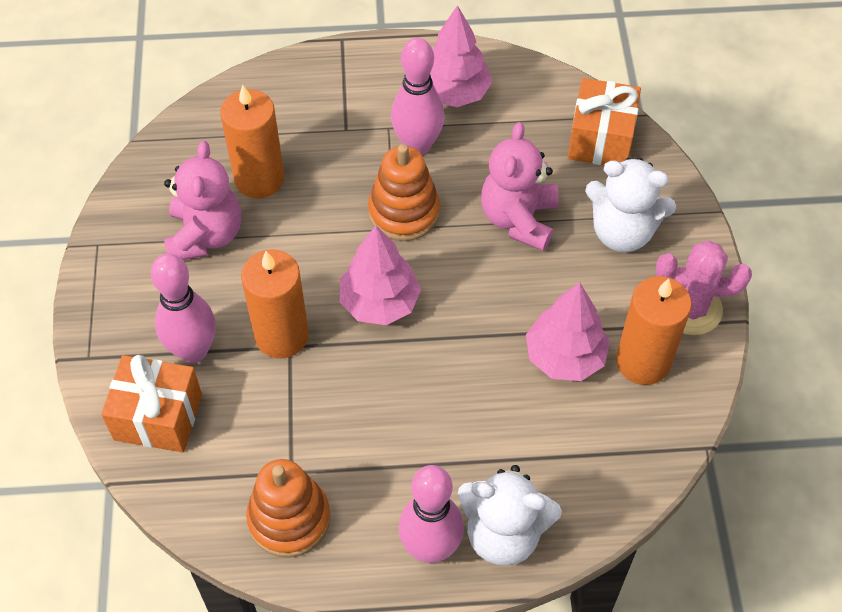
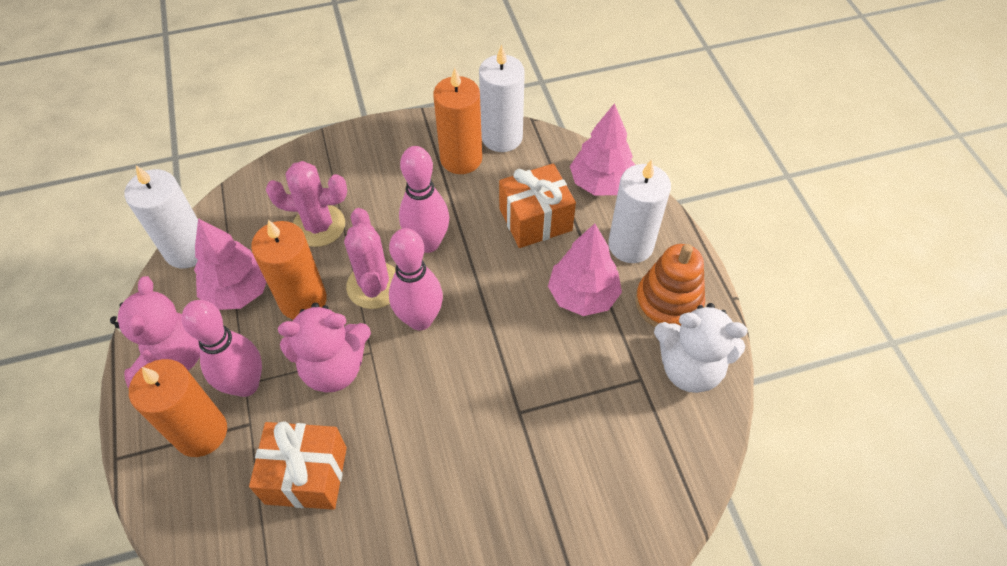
orange stacking toy: 2 -> 1
pink cactus: 1 -> 2
white candle: 0 -> 3
white teddy bear: 2 -> 1

